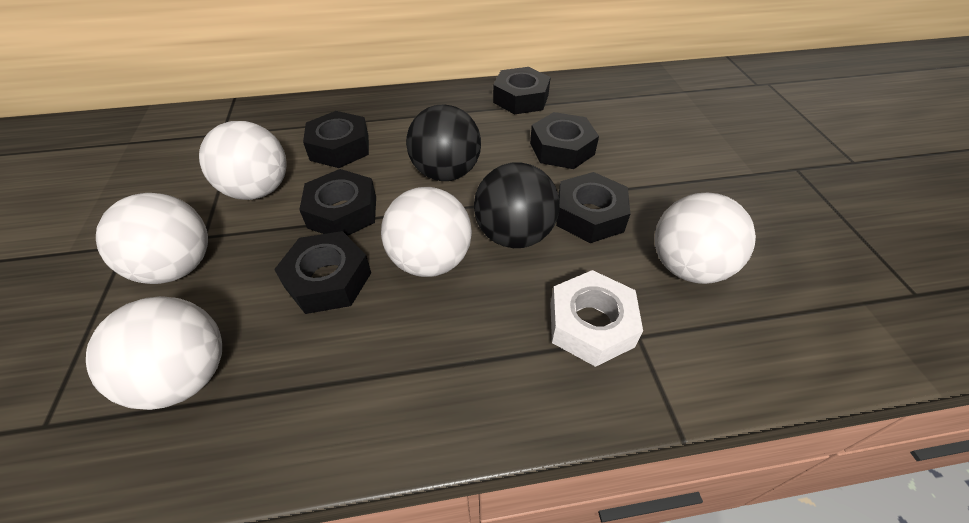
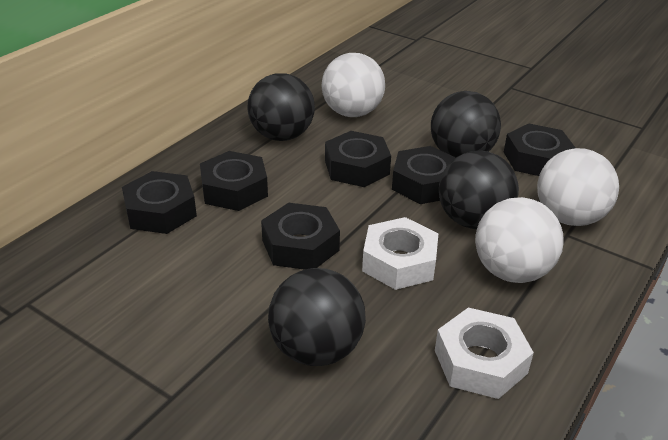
black ball: 2 -> 4
white ball: 5 -> 3
white nut: 1 -> 2

